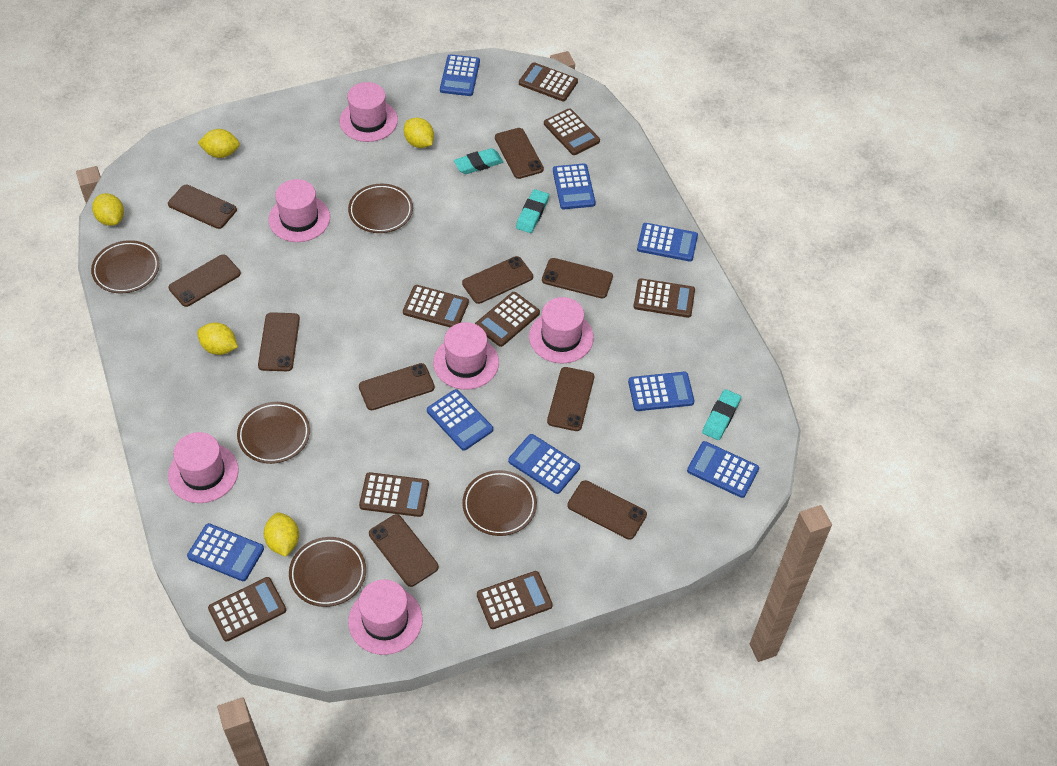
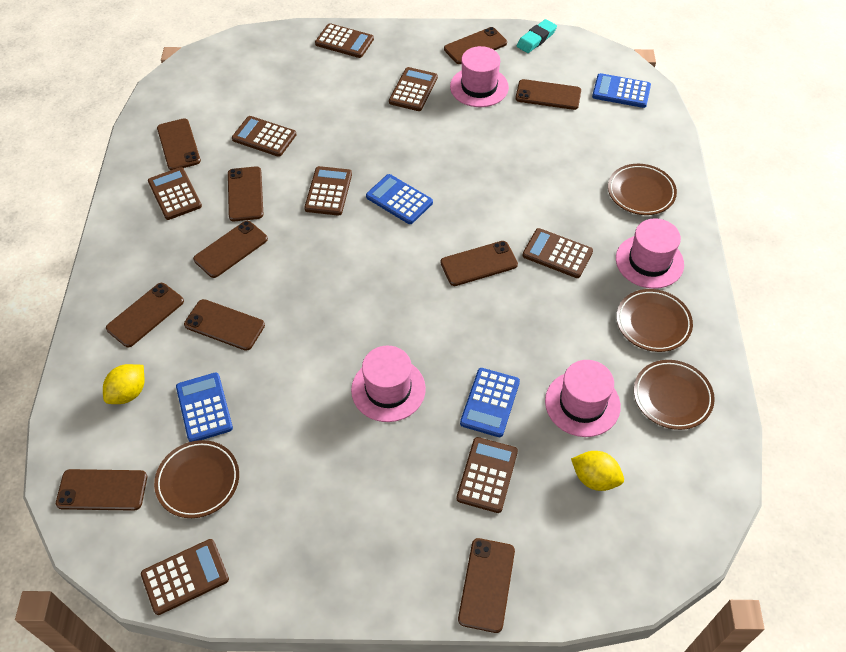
blue calculator: 8 -> 4
brown plate: 5 -> 4
pink hat: 6 -> 4
turquoise eraser: 3 -> 1
yellow lemon: 5 -> 2

